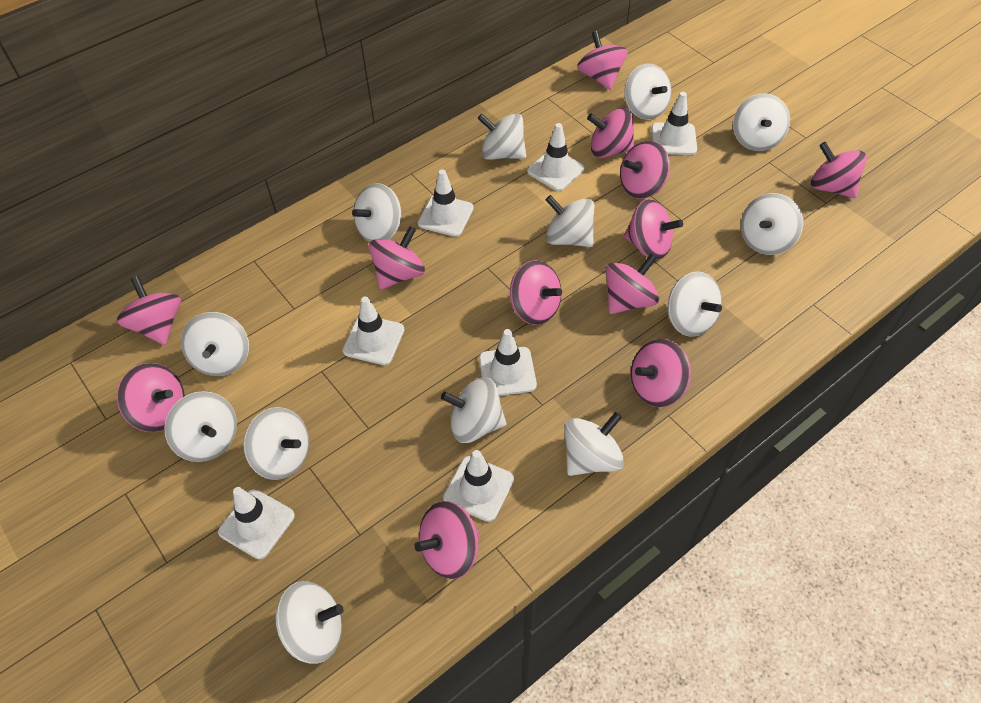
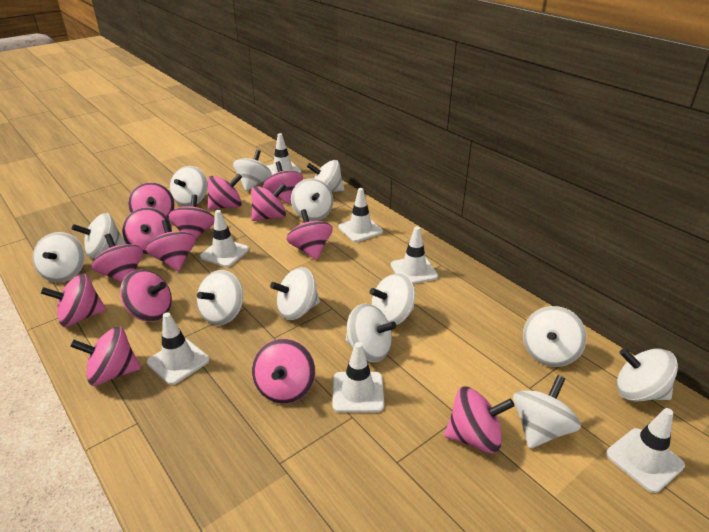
pink spinning top: 12 -> 14

